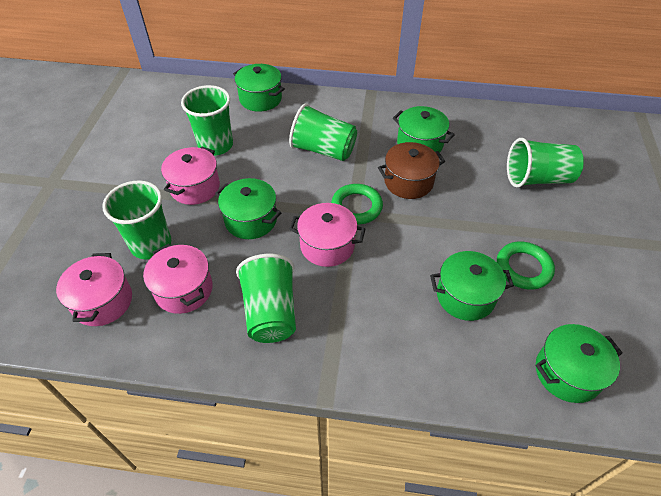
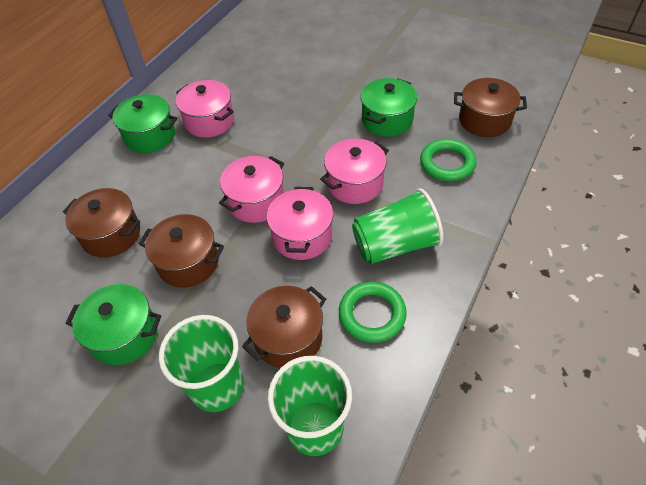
brown pot: 1 -> 4
green cup: 5 -> 3
green pot: 5 -> 3

